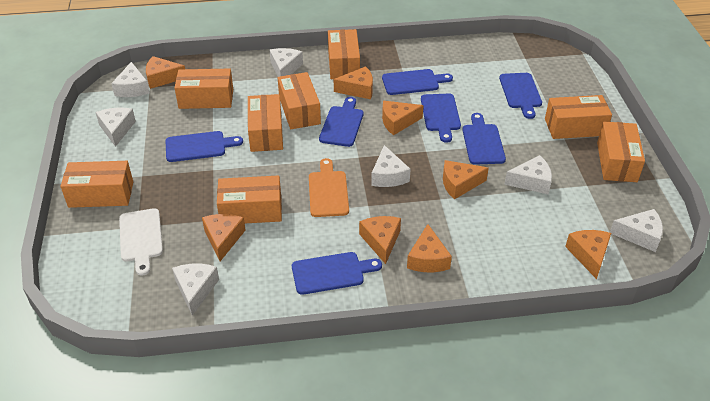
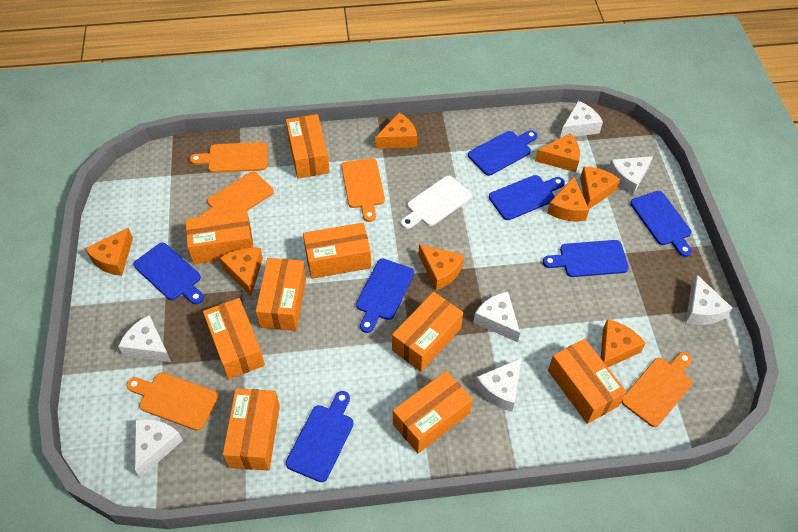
orange box: 8 -> 9
orange cutting board: 1 -> 5

